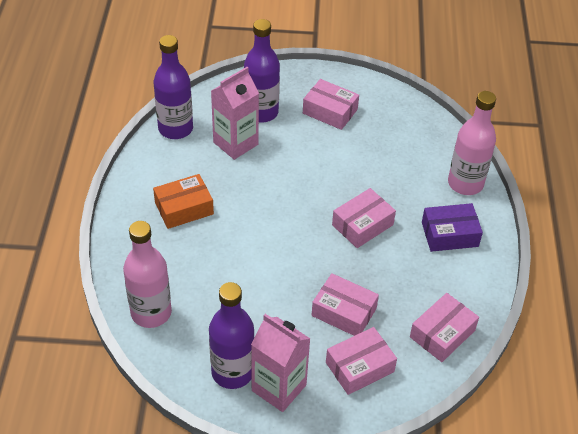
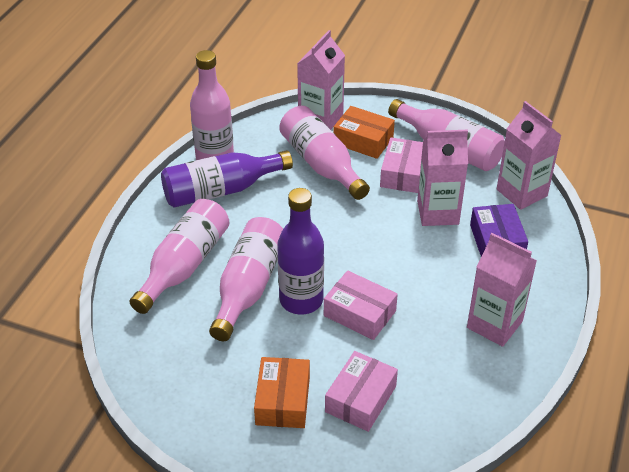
orange box: 1 -> 2
pink bottle: 2 -> 5
pink box: 5 -> 3
pink carton: 2 -> 4
purple bottle: 3 -> 2

